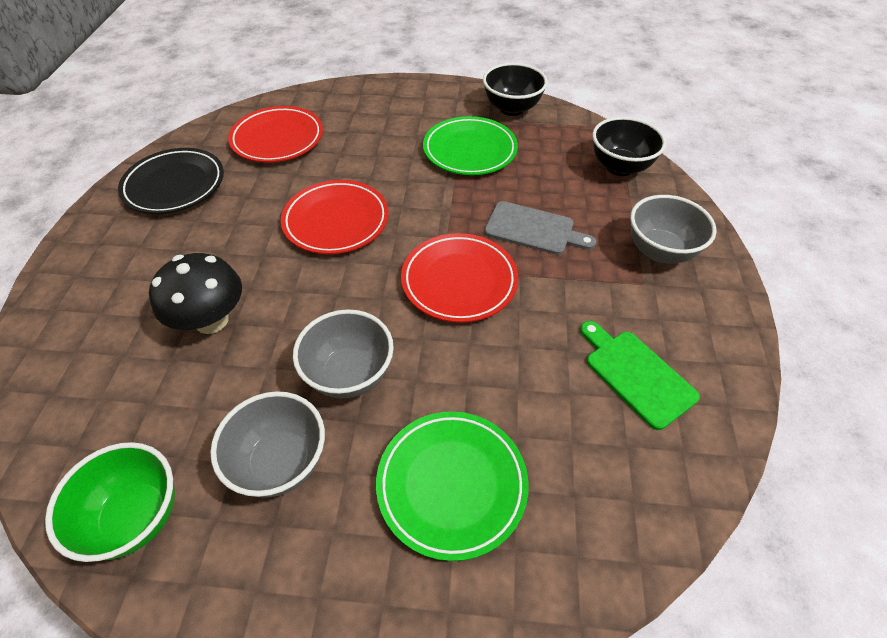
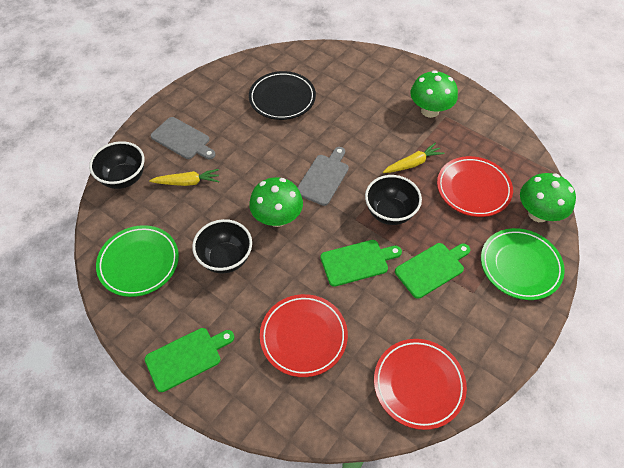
black bowl: 2 -> 3
black mushroom: 1 -> 0
green bowl: 1 -> 0
green cutting board: 1 -> 3
green mushroom: 0 -> 3
grey bowl: 3 -> 0
grey cutting board: 1 -> 2
yellow carrot: 0 -> 2

